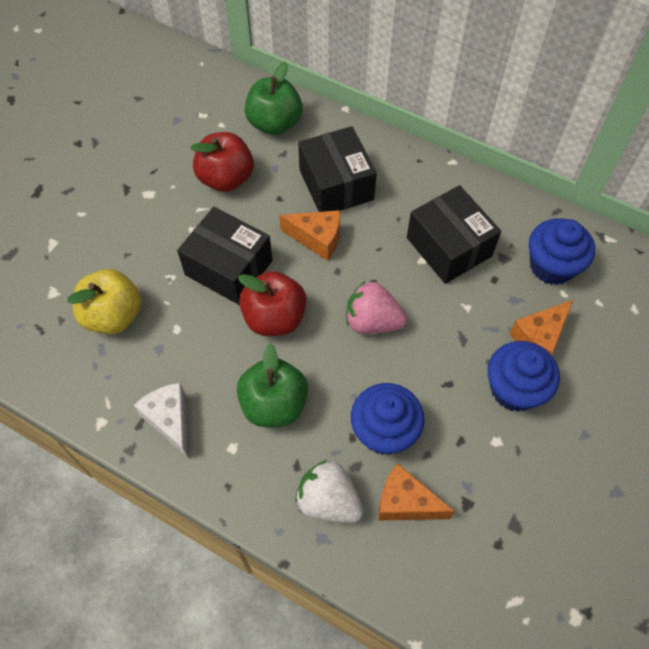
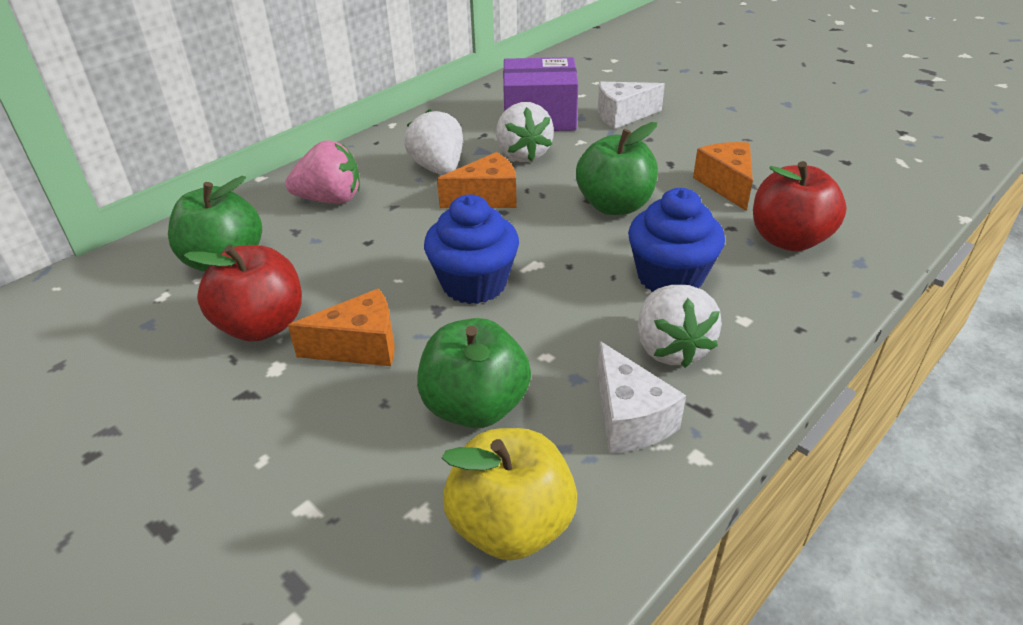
black box: 3 -> 0
blue cupcake: 3 -> 2
green apple: 2 -> 3
purple box: 0 -> 1
white cheese: 1 -> 2
white strawberry: 1 -> 3

